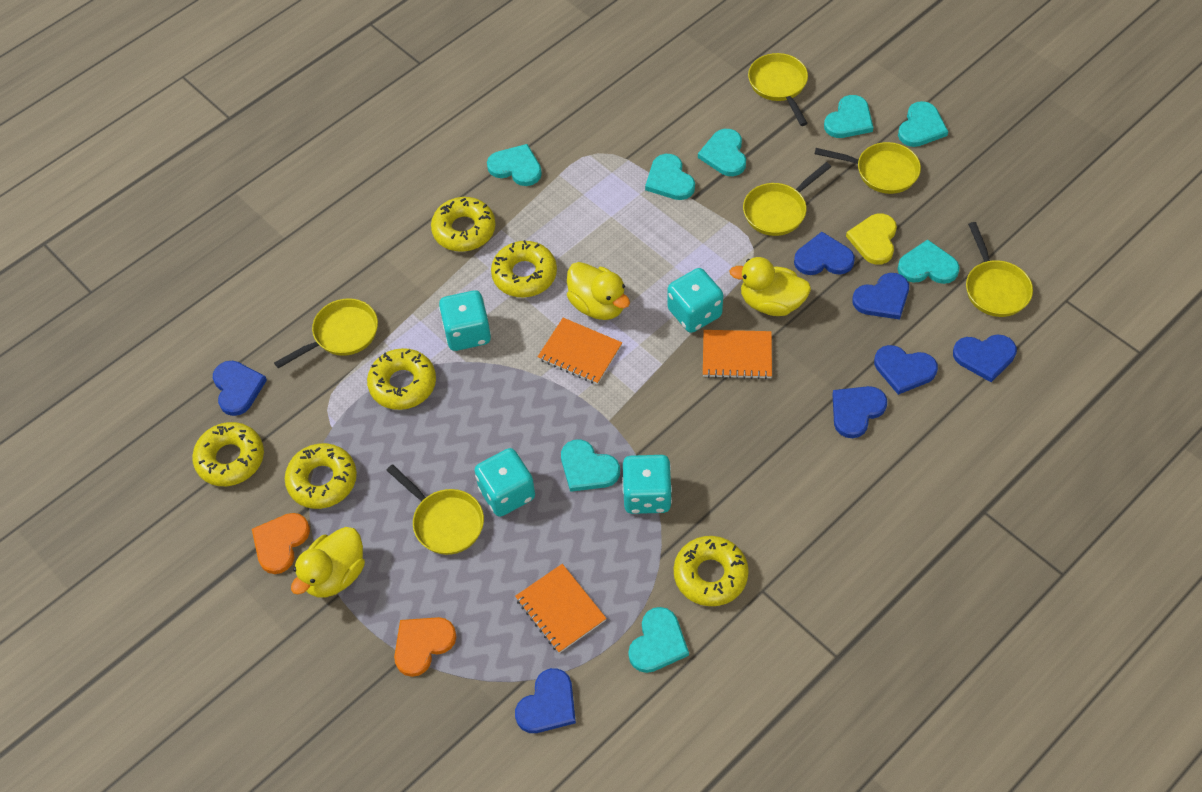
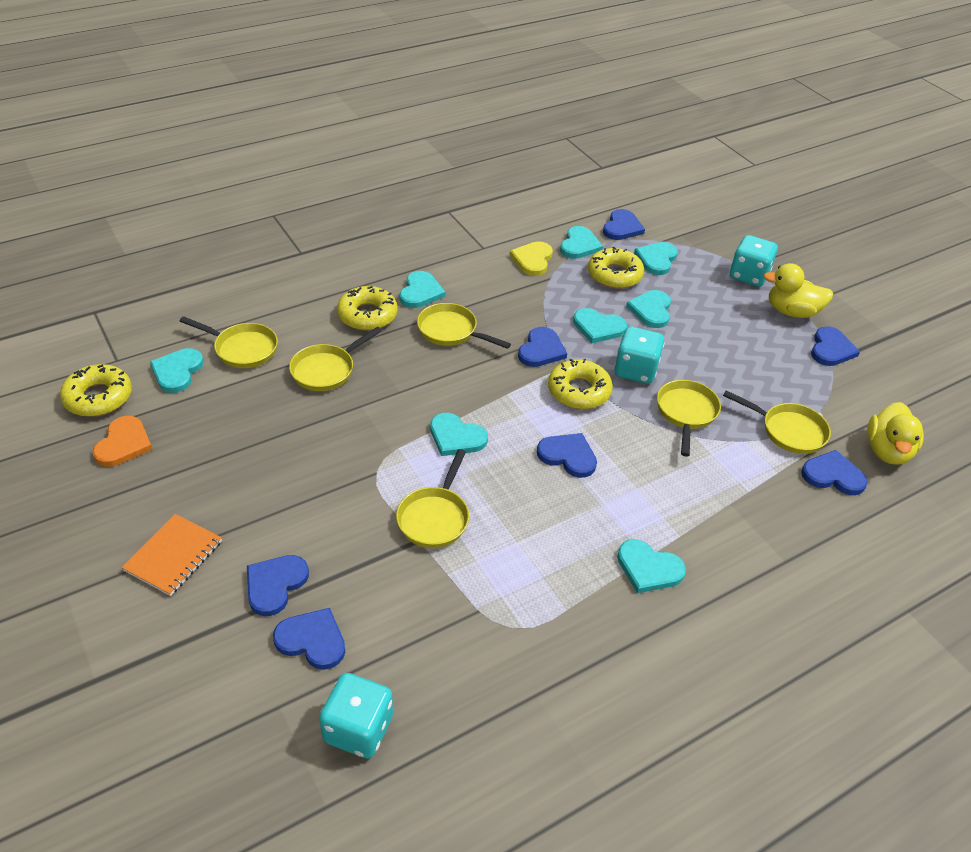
orange heart: 2 -> 1
orange notebook: 3 -> 1
turquoise dice: 4 -> 3
yellow donut: 6 -> 4
yellow duck: 3 -> 2

